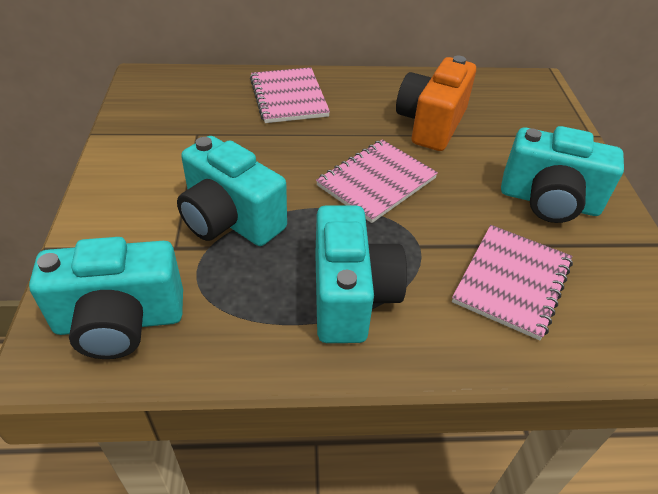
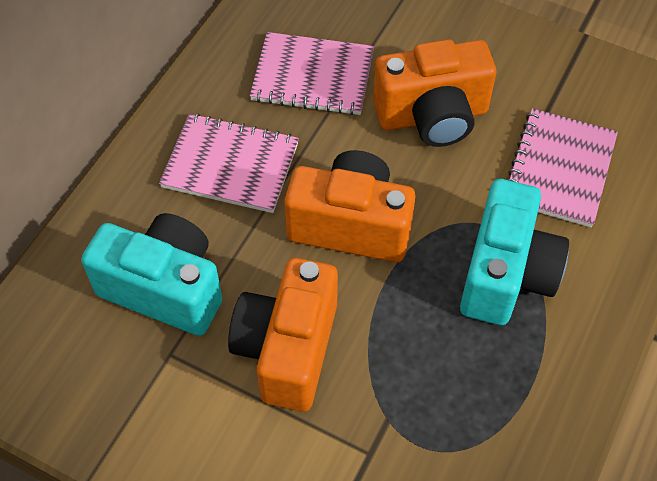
orange camera: 1 -> 3
turquoise camera: 4 -> 2

